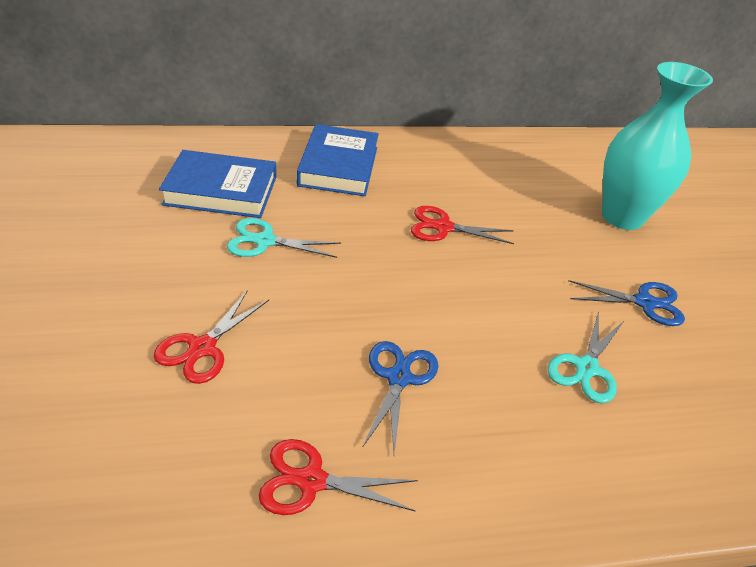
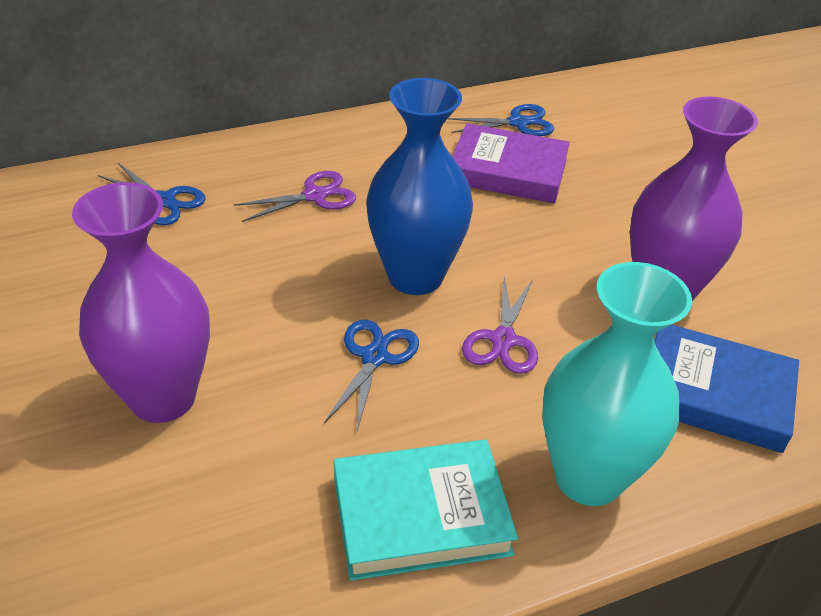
blue book: 2 -> 1
blue scissors: 2 -> 3
blue vase: 0 -> 1
purple book: 0 -> 1
purple scissors: 0 -> 2
purple vase: 0 -> 2
red scissors: 3 -> 0
turquoise book: 0 -> 1
turquoise scissors: 2 -> 0

